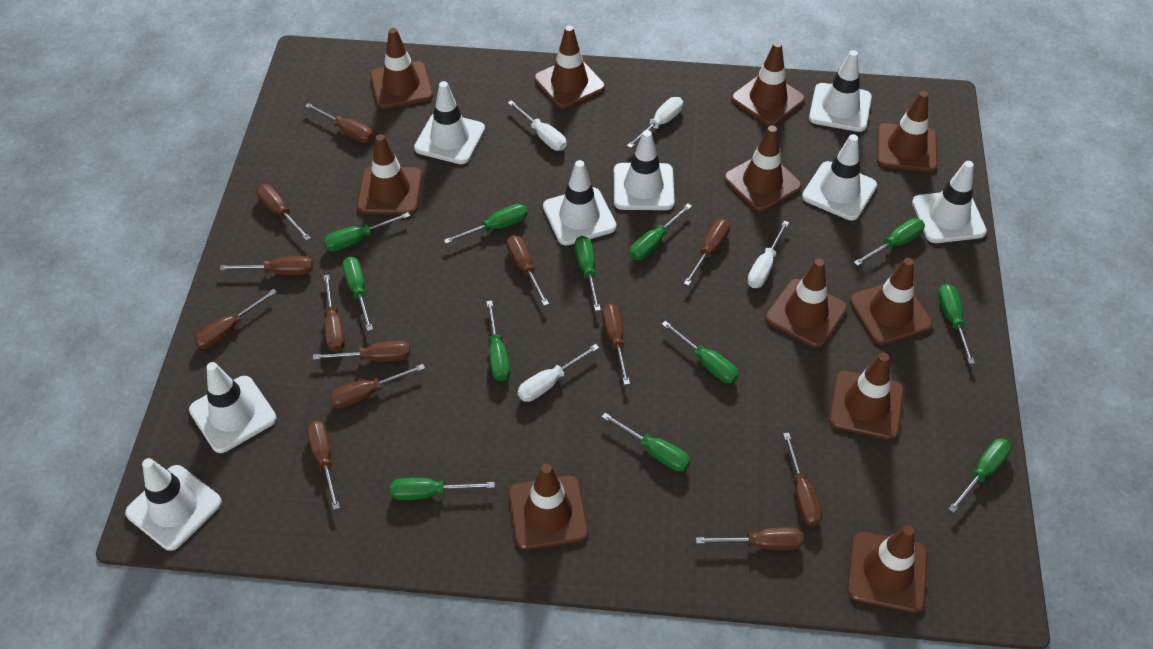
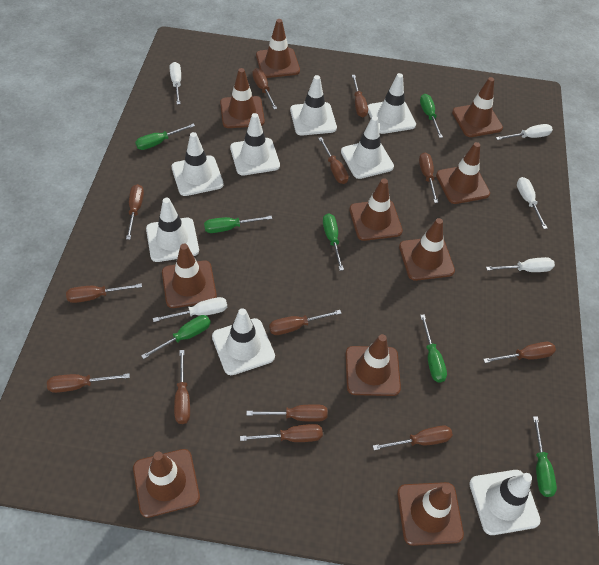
brown traffic cone: 11 -> 10
green screwdriver: 12 -> 7
white screwdriver: 4 -> 5

